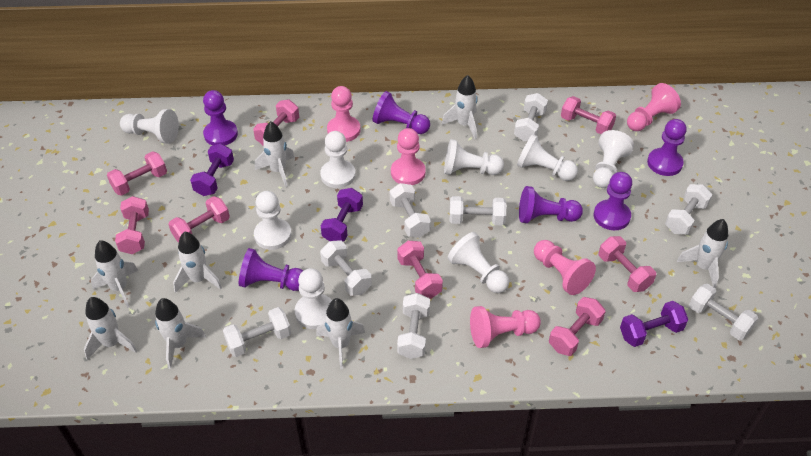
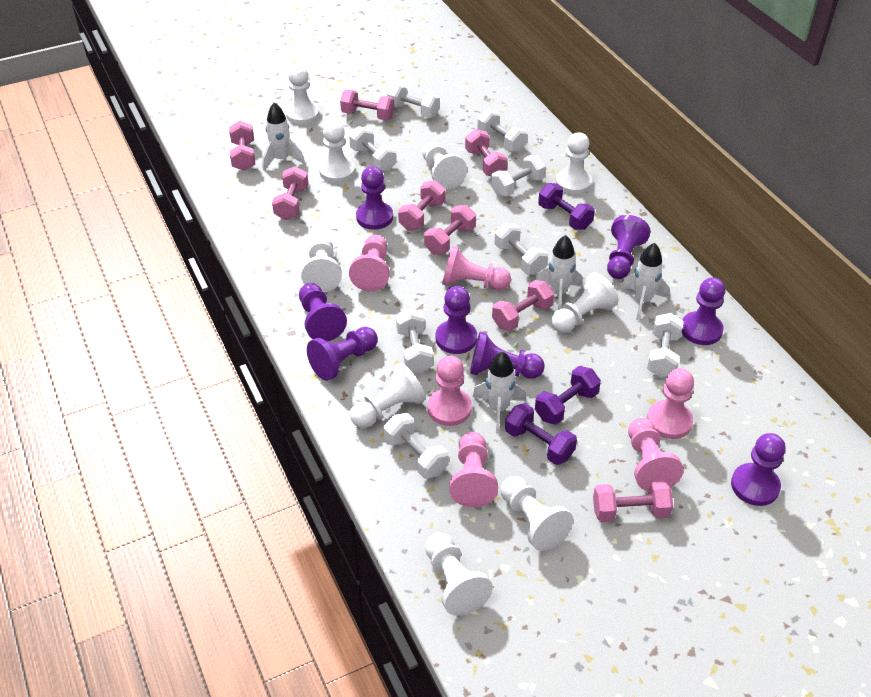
pink pawn: 5 -> 6
purple pawn: 6 -> 8
white pawn: 8 -> 9
white rocket: 8 -> 4

